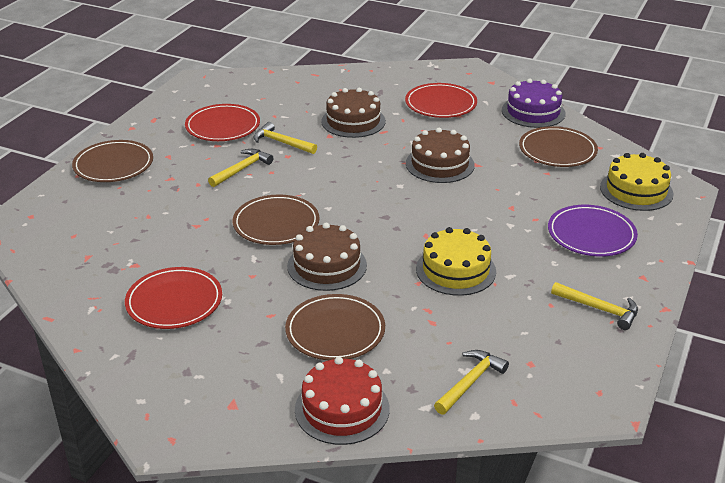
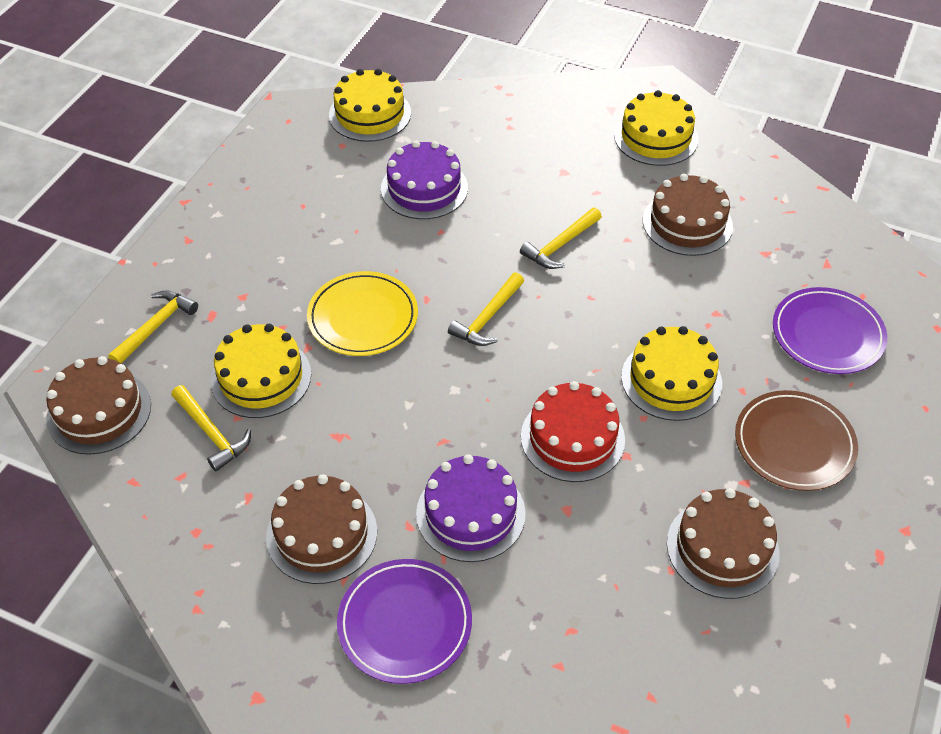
brown cake: 3 -> 4
brown plate: 4 -> 1
purple cake: 1 -> 2
purple plate: 1 -> 2
red plate: 3 -> 0
yellow cake: 2 -> 4
yellow plate: 0 -> 1

